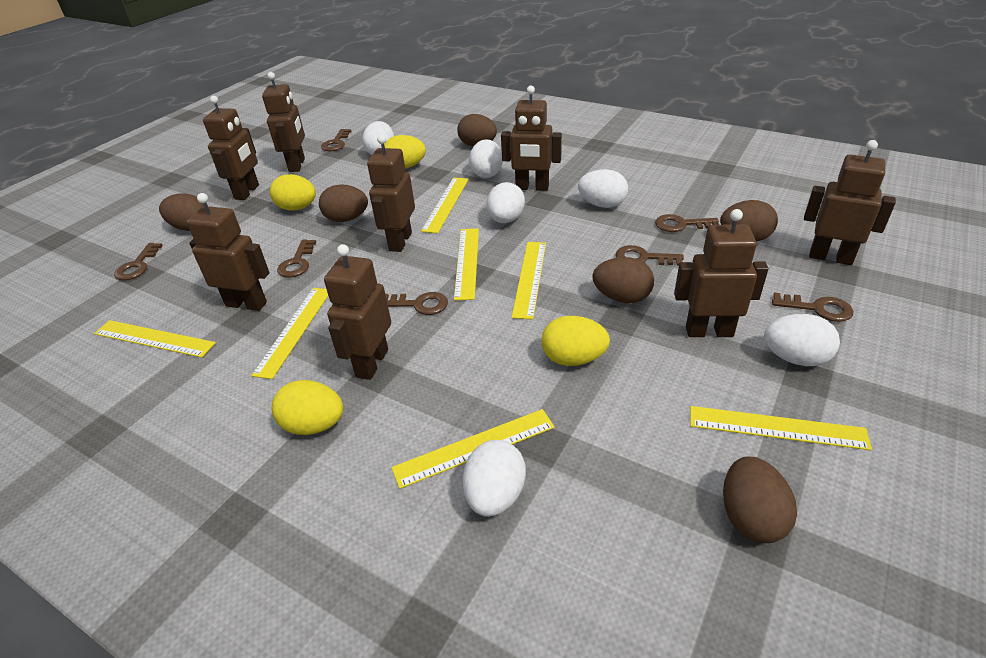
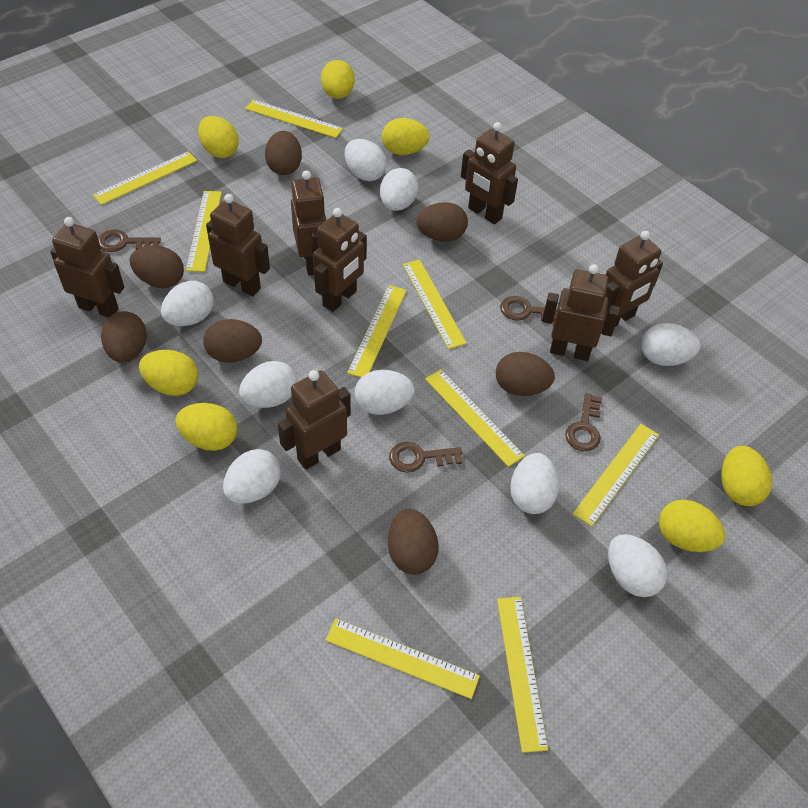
brown egg: 6 -> 7
brown key: 7 -> 4
white egg: 6 -> 9
yellow egg: 4 -> 7
yellow ruler: 7 -> 9

